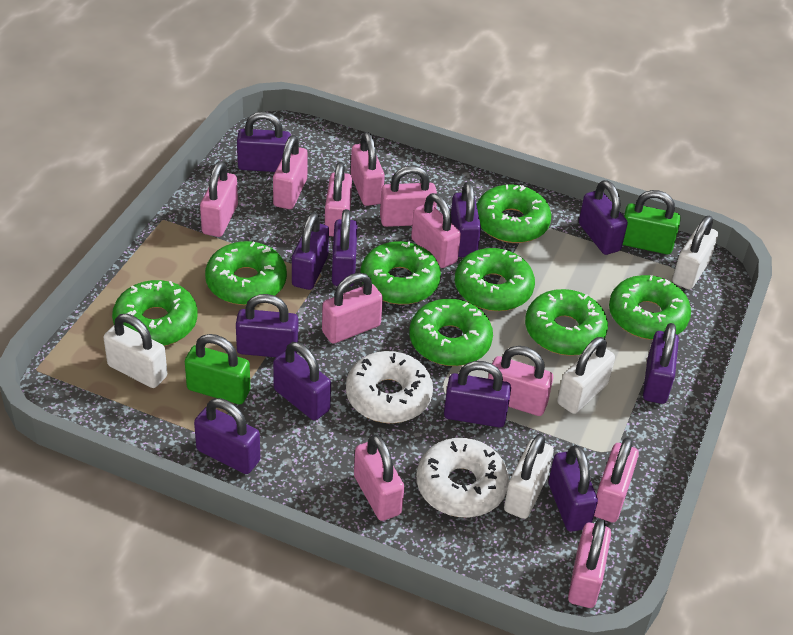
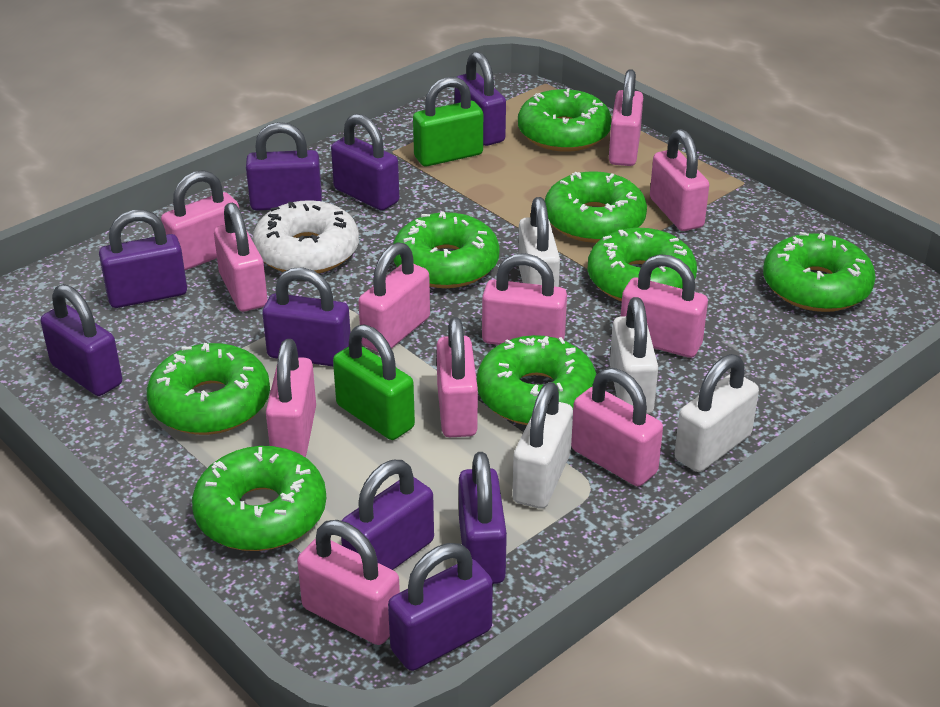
purple padlock: 11 -> 9
white donut: 2 -> 1

